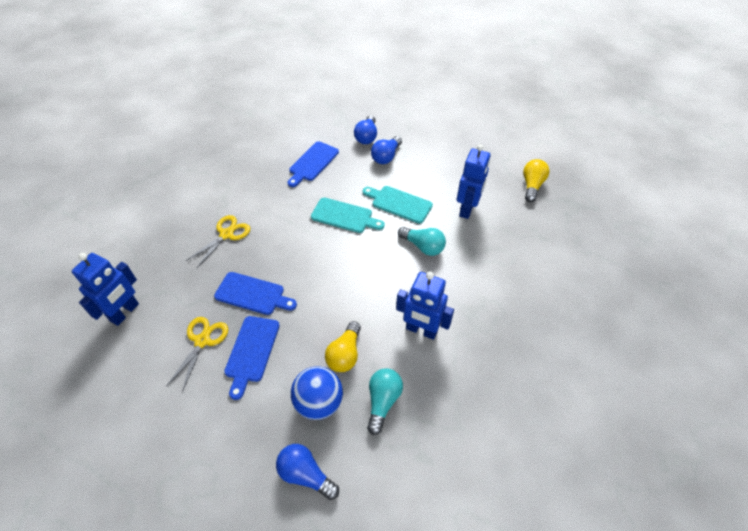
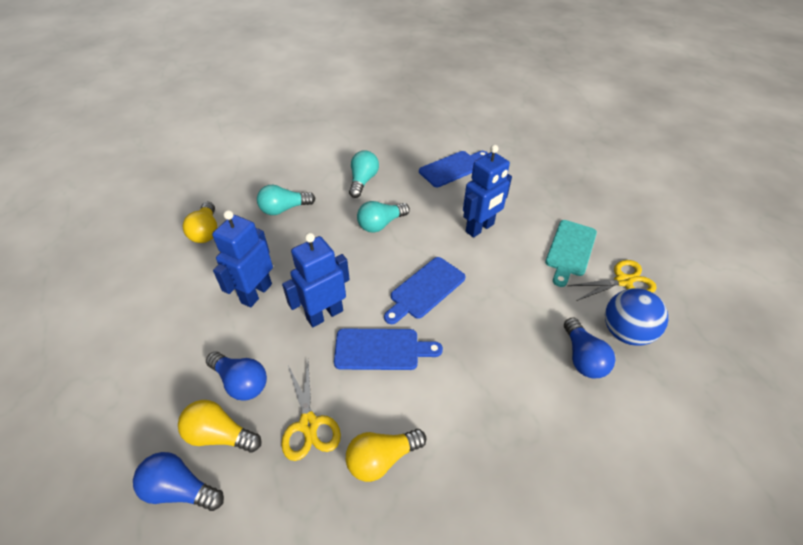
turquoise cutting board: 2 -> 1
turquoise light bulb: 2 -> 3
yellow light bulb: 2 -> 3

